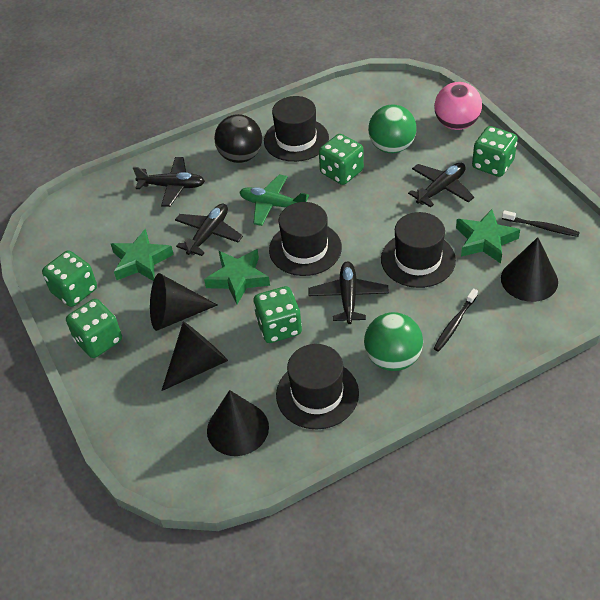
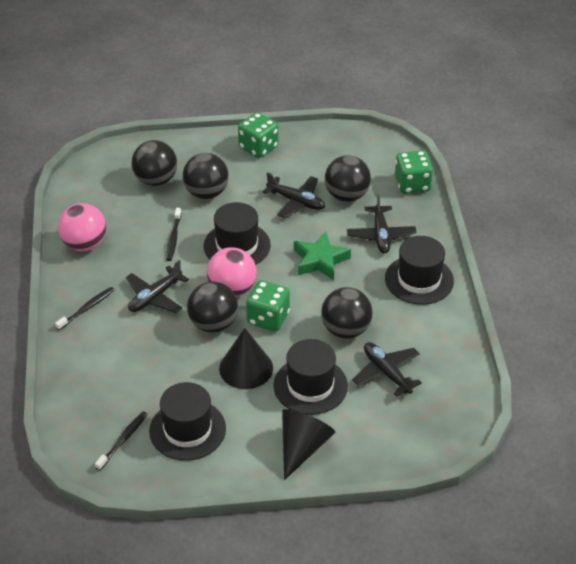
black ball: 1 -> 5
black cone: 4 -> 2
black toothbrush: 2 -> 3
green ball: 2 -> 0
green dice: 5 -> 3
green plane: 1 -> 0
green star: 3 -> 1
pink ball: 1 -> 2

